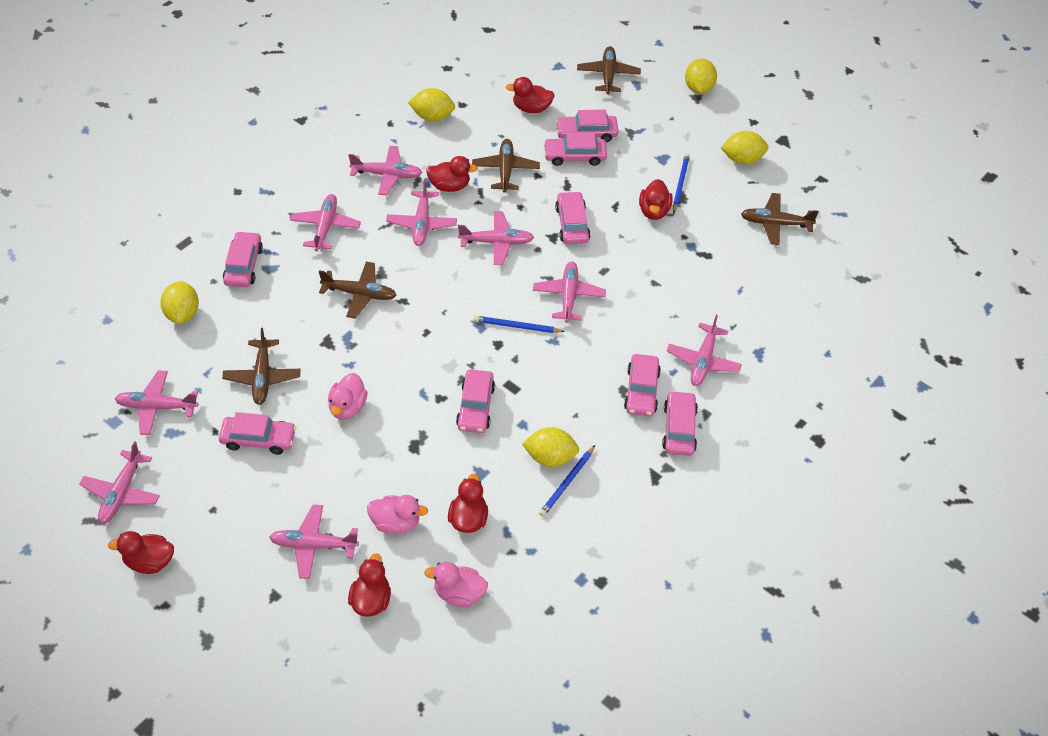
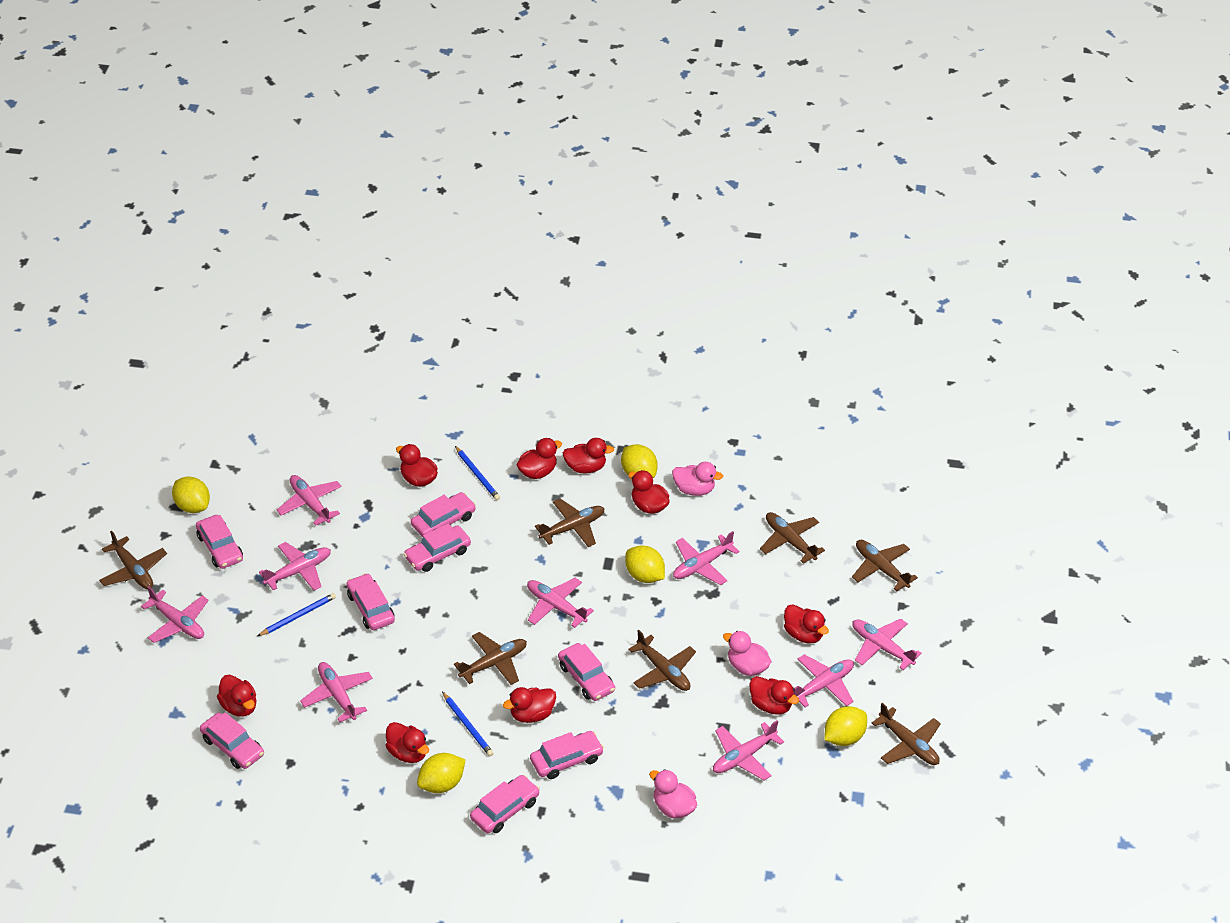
brown plane: 5 -> 7
red duck: 6 -> 9

